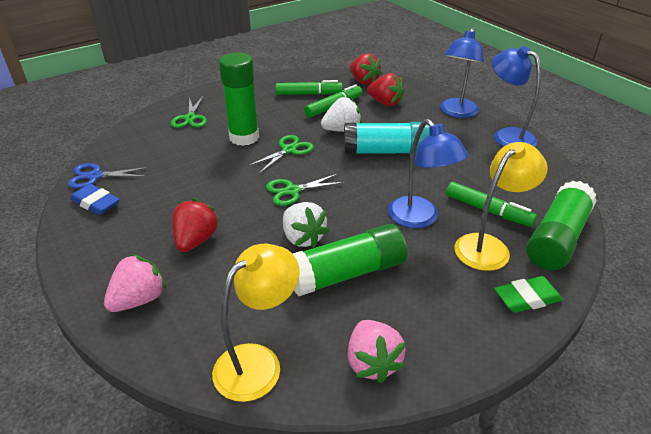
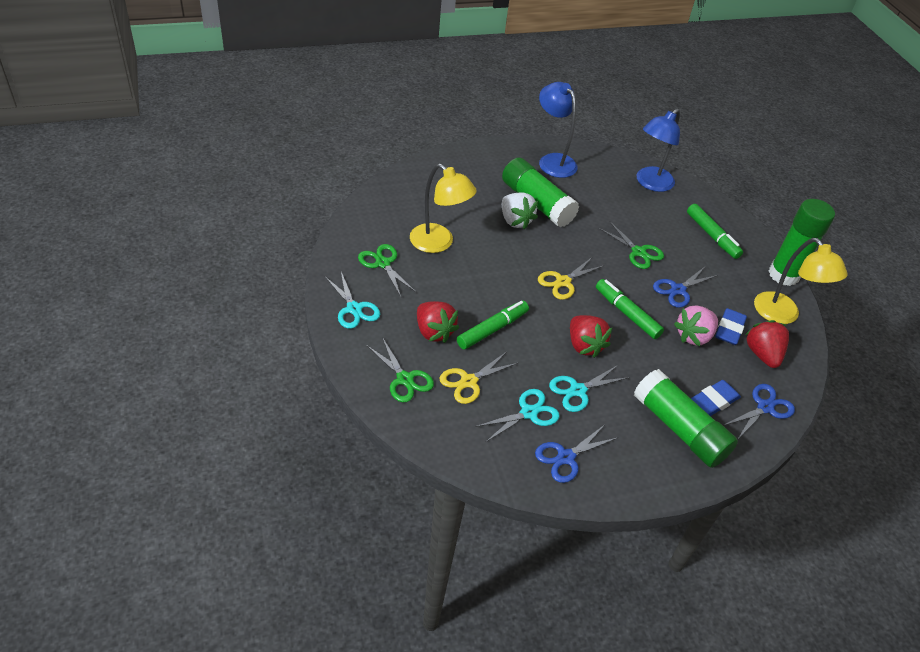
blue eraser: 1 -> 2
blue lamp: 3 -> 2
blue scissors: 1 -> 3
green eraser: 1 -> 0
pink strawberry: 2 -> 1
turquoise glue stick: 1 -> 0
turquoise scissors: 0 -> 3
white strawberry: 2 -> 1
yellow scissors: 0 -> 2

